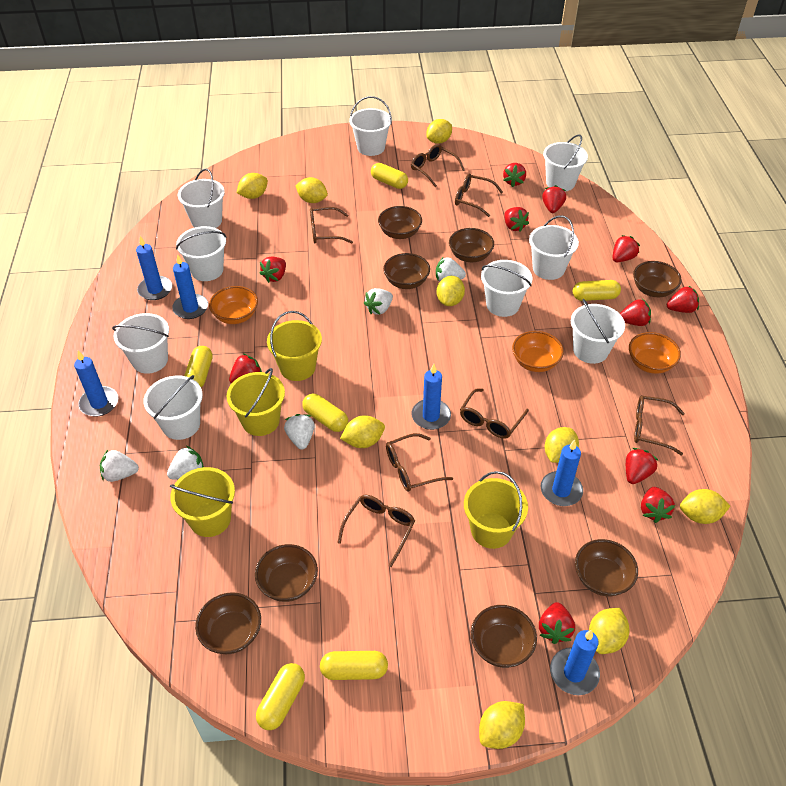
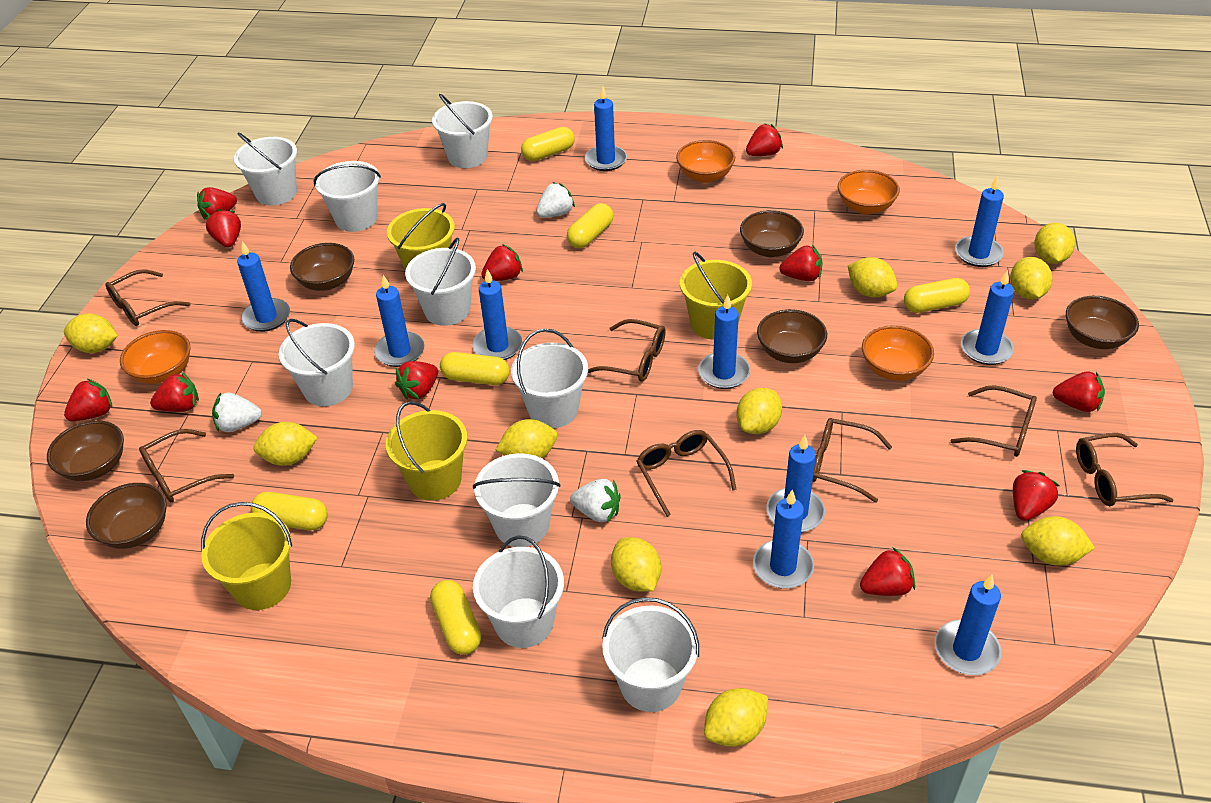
blue candle: 6 -> 10
brown bowl: 8 -> 6
orange bowl: 3 -> 4
white strawberry: 5 -> 3
yellow lemon: 9 -> 10

